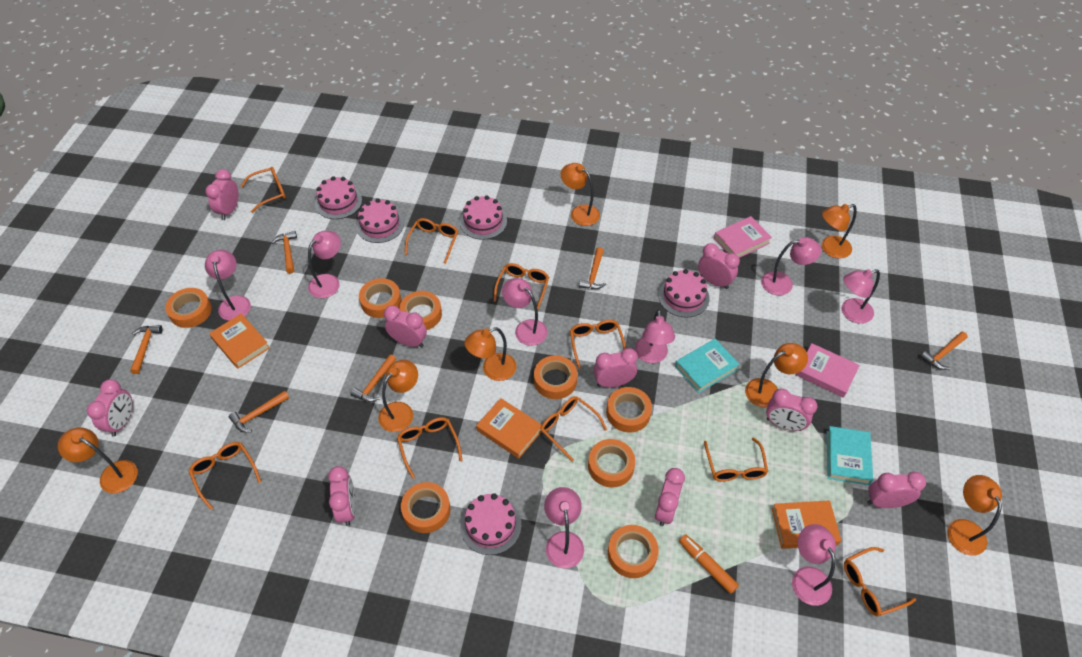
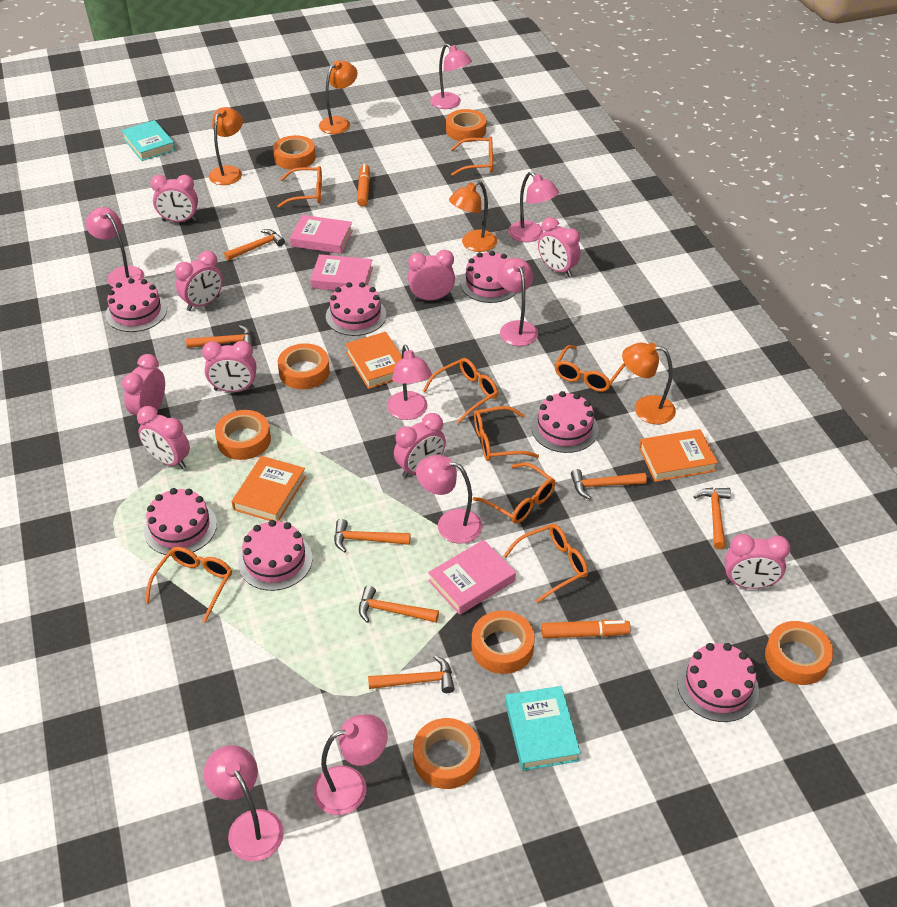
orange glasses: 9 -> 8
orange hammer: 6 -> 7
orange lamp: 7 -> 4
orange marker: 1 -> 2
orange tape: 8 -> 7
pink book: 2 -> 3
pink cake: 5 -> 7

